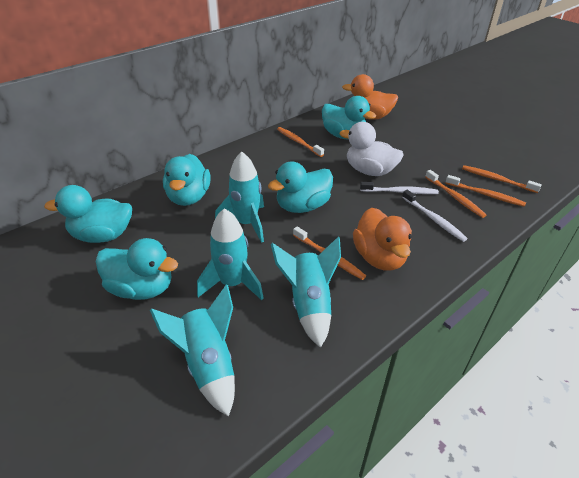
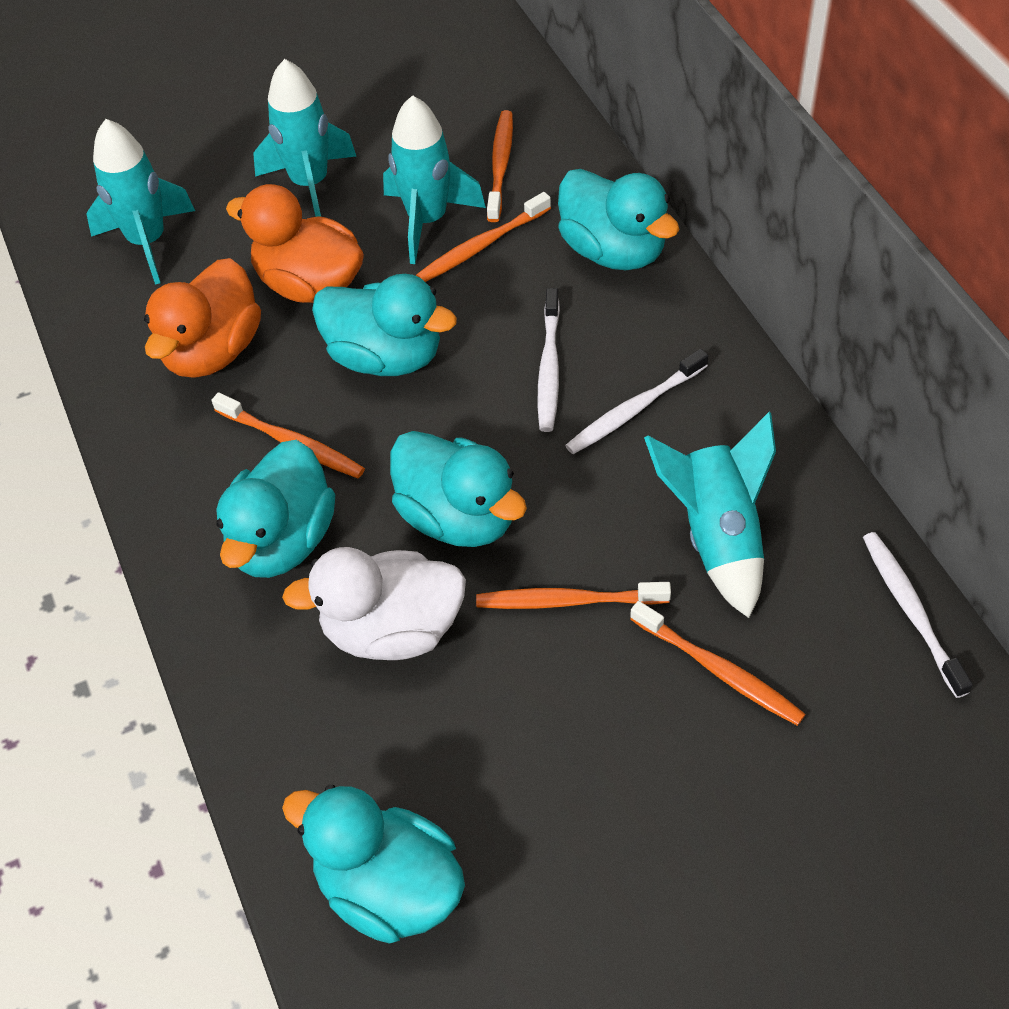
white toothbrush: 2 -> 3

